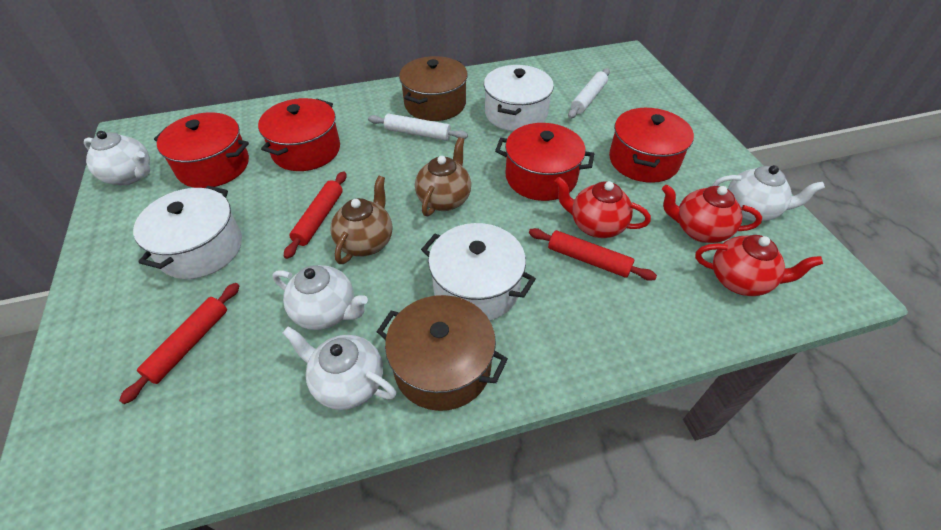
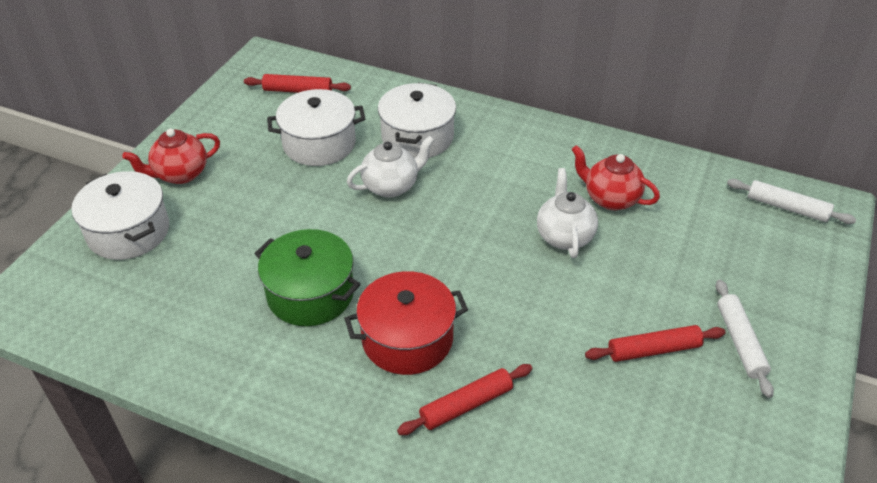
brown pot: 2 -> 0
brown teapot: 2 -> 0
green pot: 0 -> 1
red pot: 4 -> 1
red teapot: 3 -> 2
white teapot: 4 -> 2

